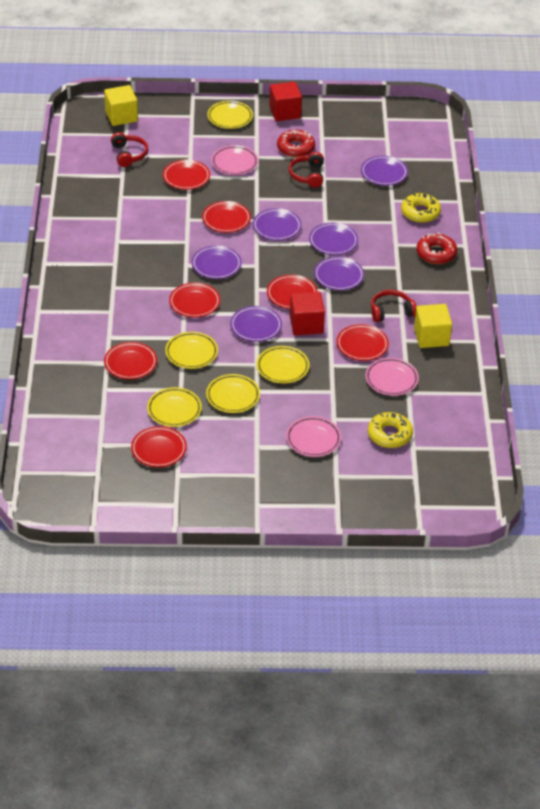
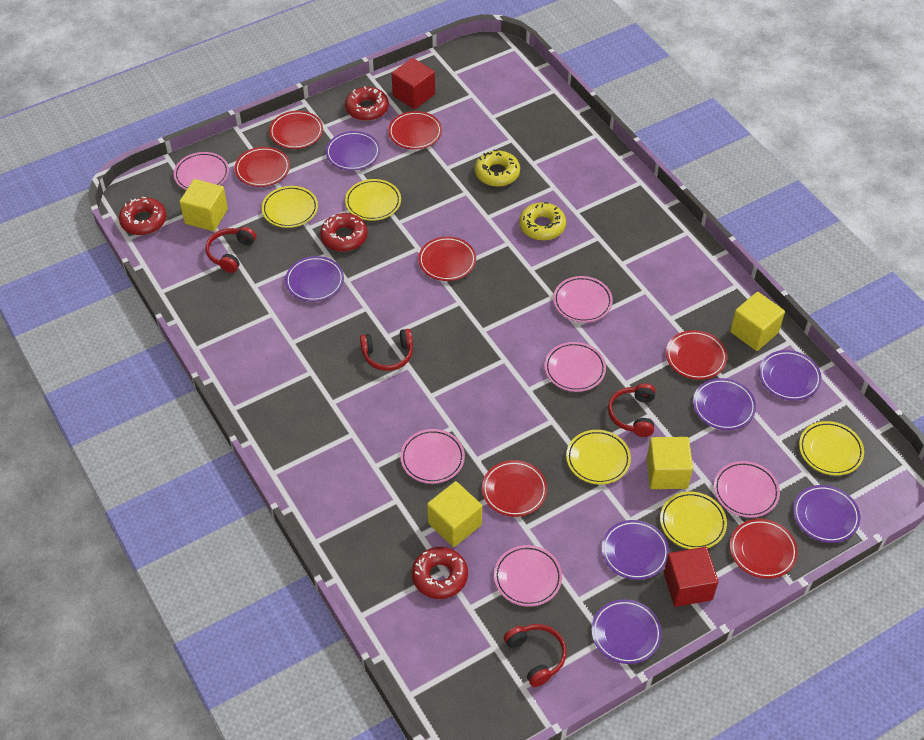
pink plate: 3 -> 6
purple plate: 6 -> 7
red donut: 2 -> 4
red headphones: 3 -> 4
yellow cube: 2 -> 4

